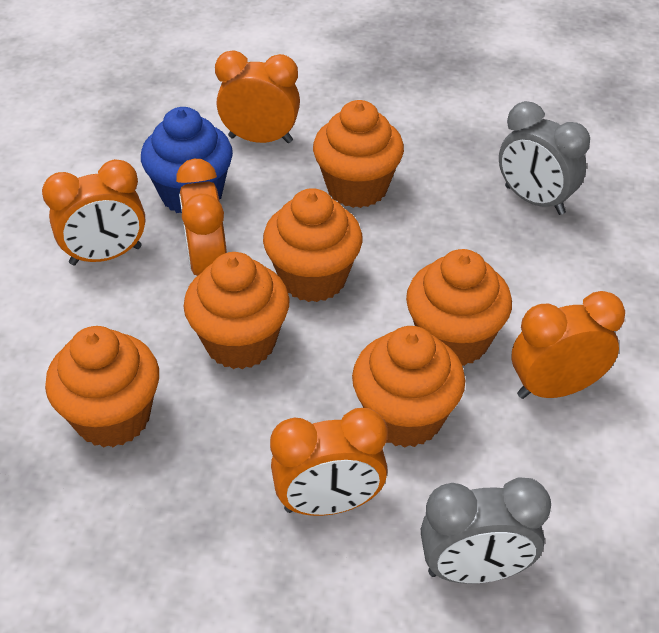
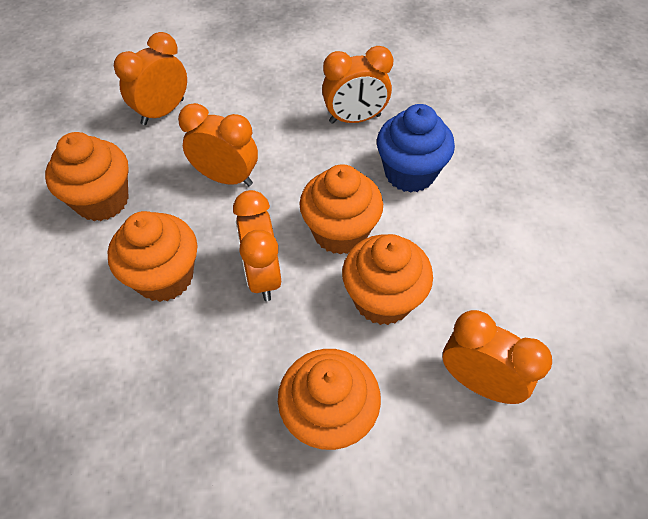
grey clock: 2 -> 0
orange cupcake: 6 -> 5

